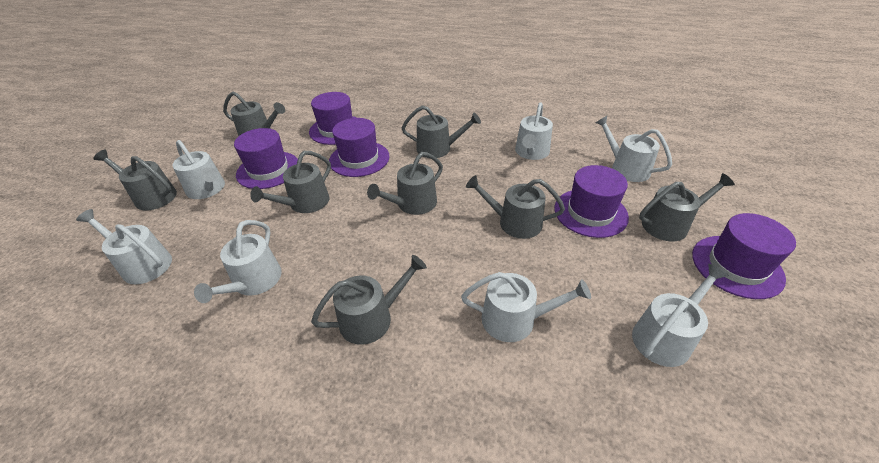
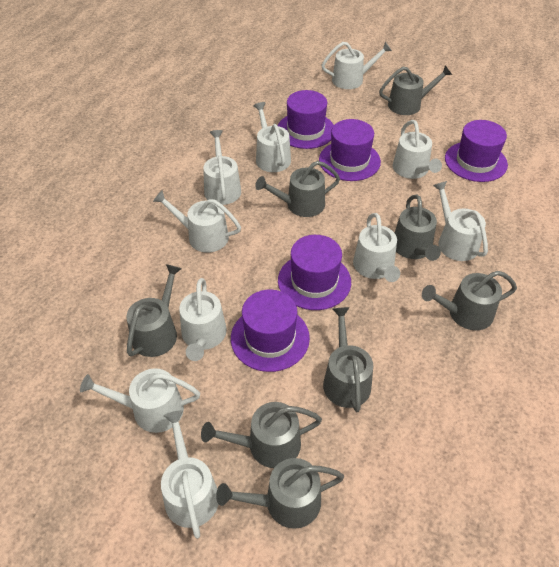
white watering can: 7 -> 10

